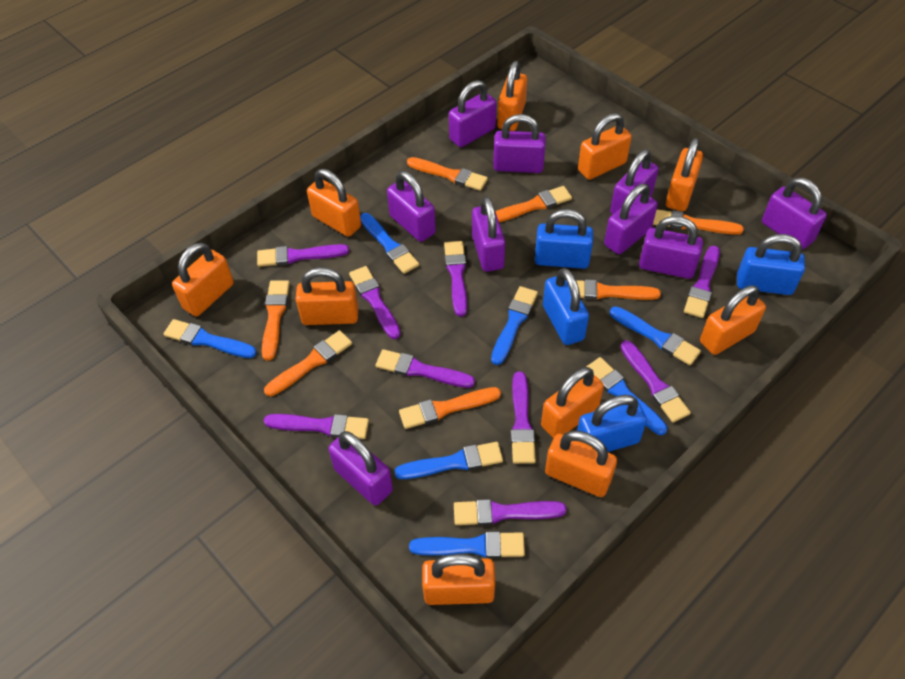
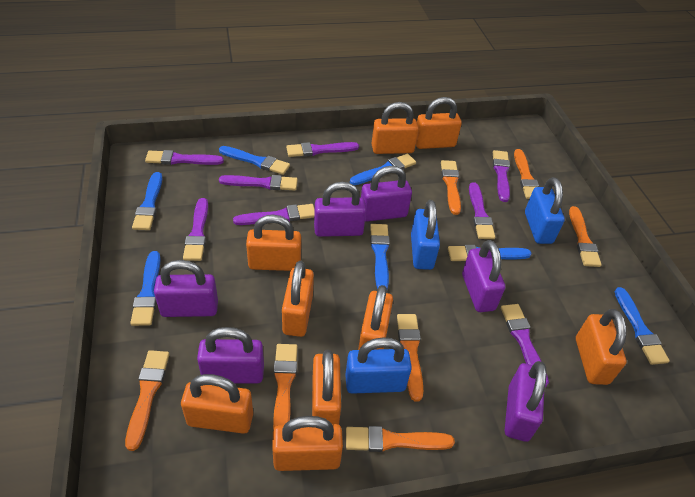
blue padlock: 4 -> 3
orange padlock: 10 -> 9
purple brush: 9 -> 8
purple padlock: 9 -> 6

